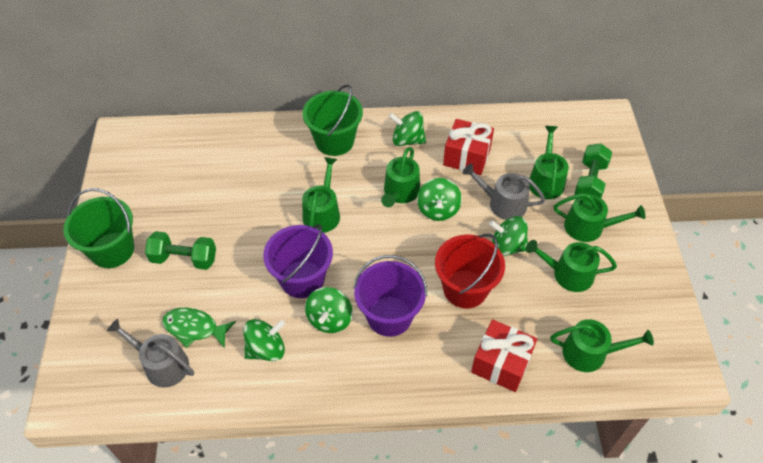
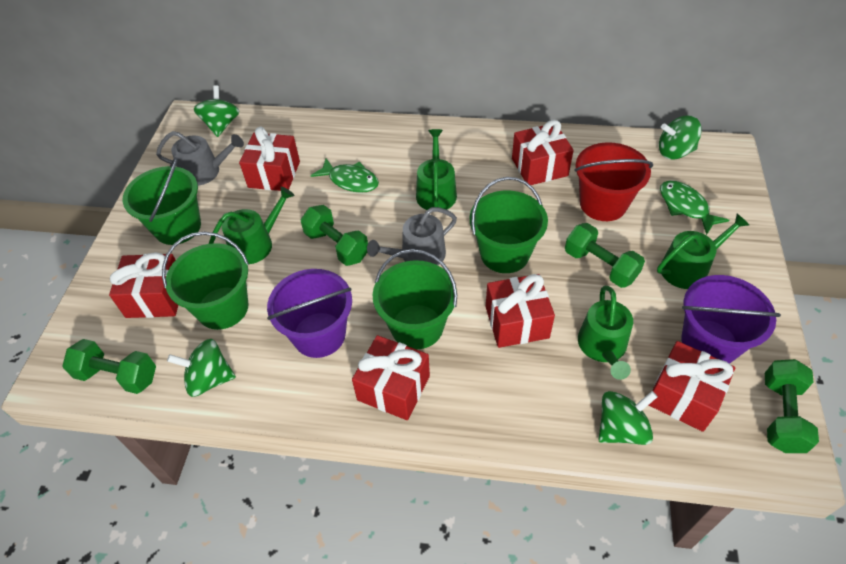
green bucket: 2 -> 4
green dumbbell: 2 -> 4
green fish: 1 -> 2
green spinning top: 5 -> 4
green watering can: 6 -> 4
red gift: 2 -> 6

